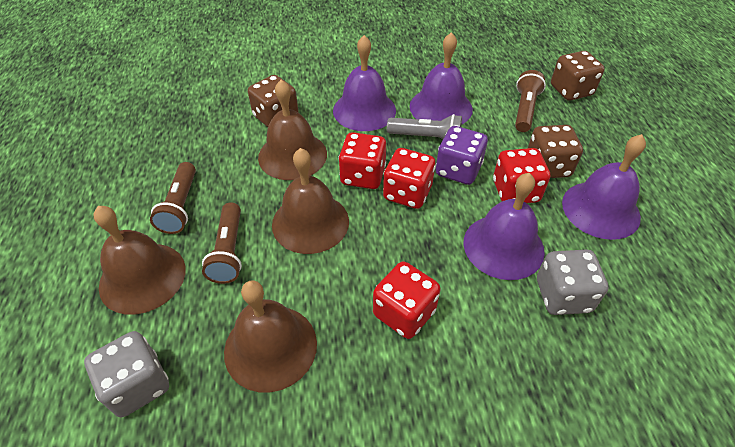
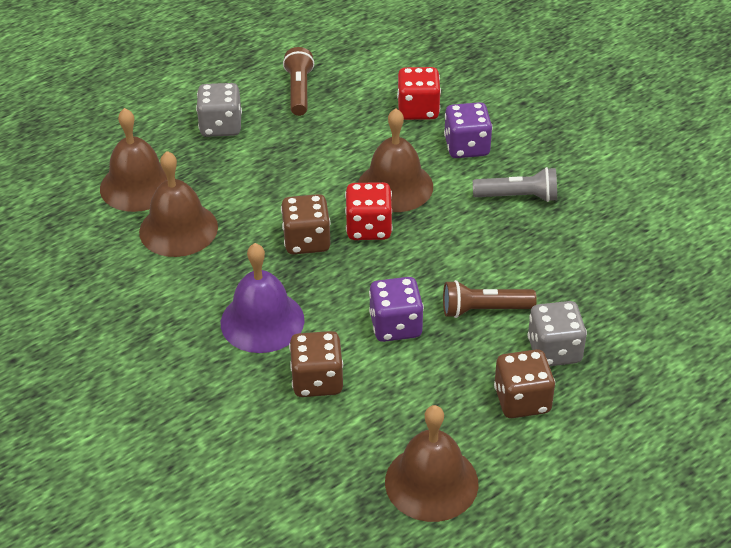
brown flashlight: 3 -> 2
purple bell: 4 -> 1
purple dice: 1 -> 2
red dice: 4 -> 2

